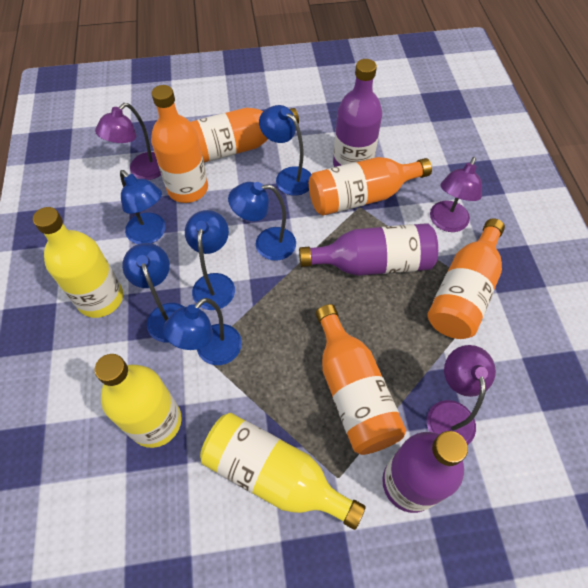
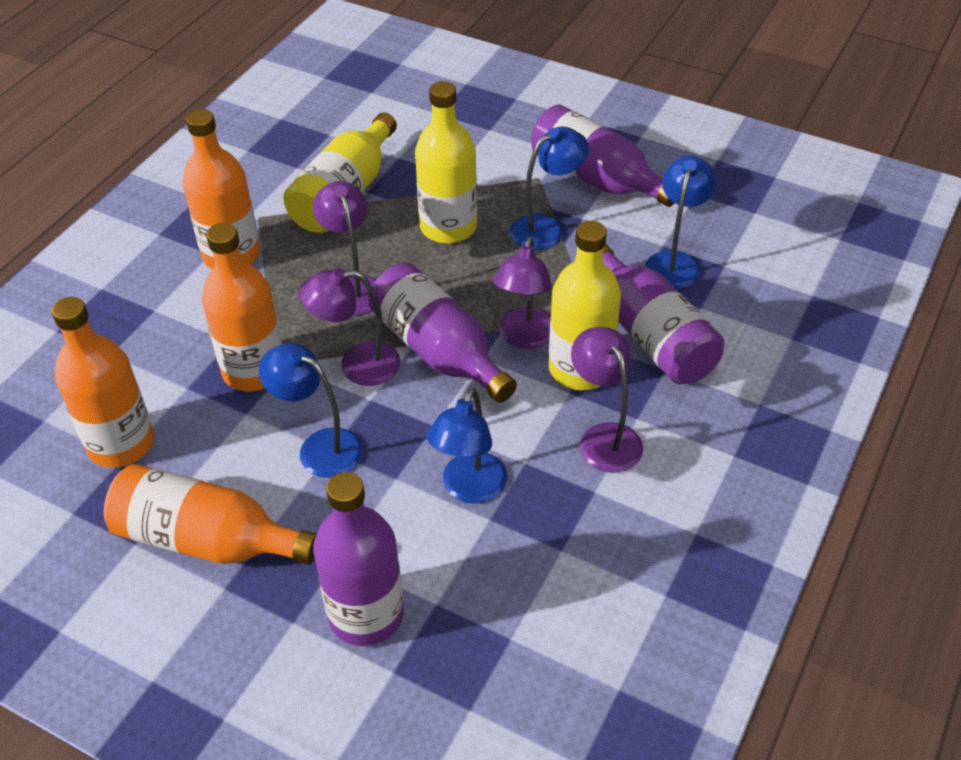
blue lamp: 6 -> 4
orange bottle: 5 -> 4
purple bottle: 3 -> 4
purple lamp: 3 -> 4

